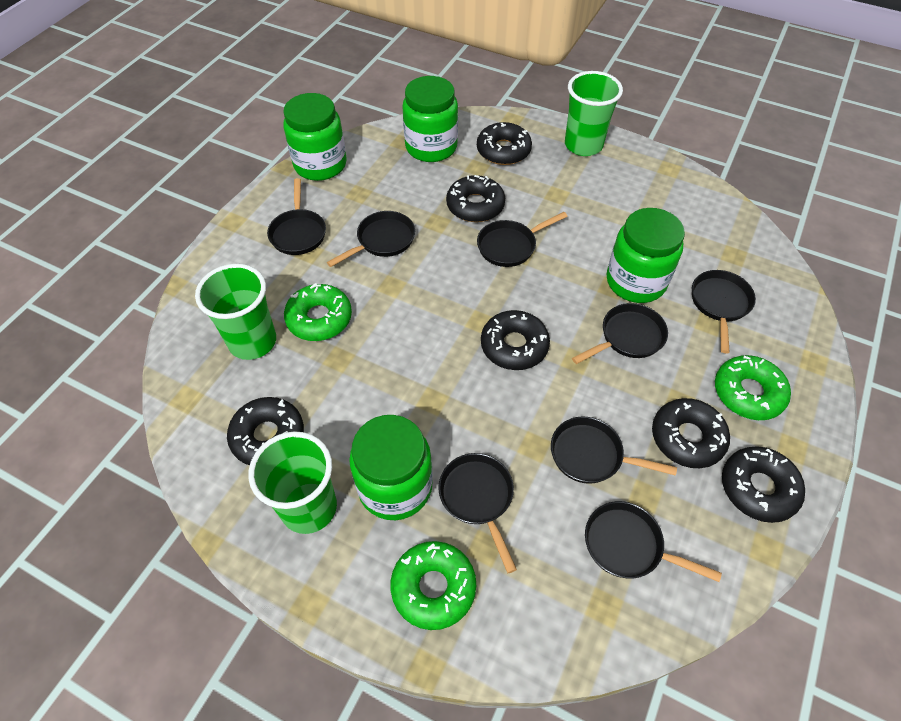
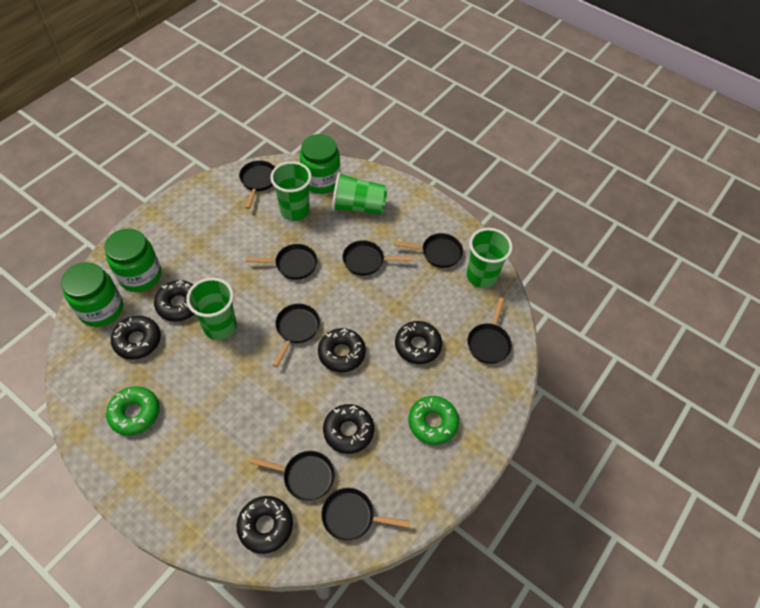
green cup: 3 -> 4
green donut: 3 -> 2
green jar: 4 -> 3

